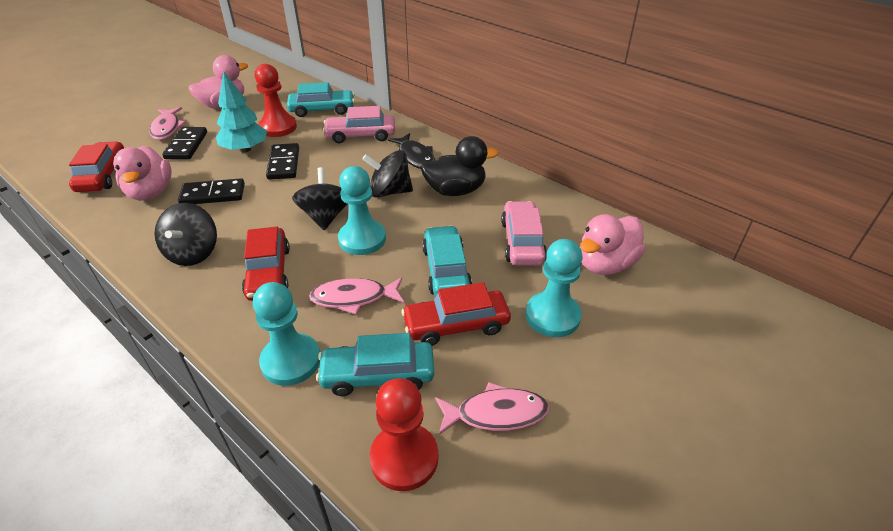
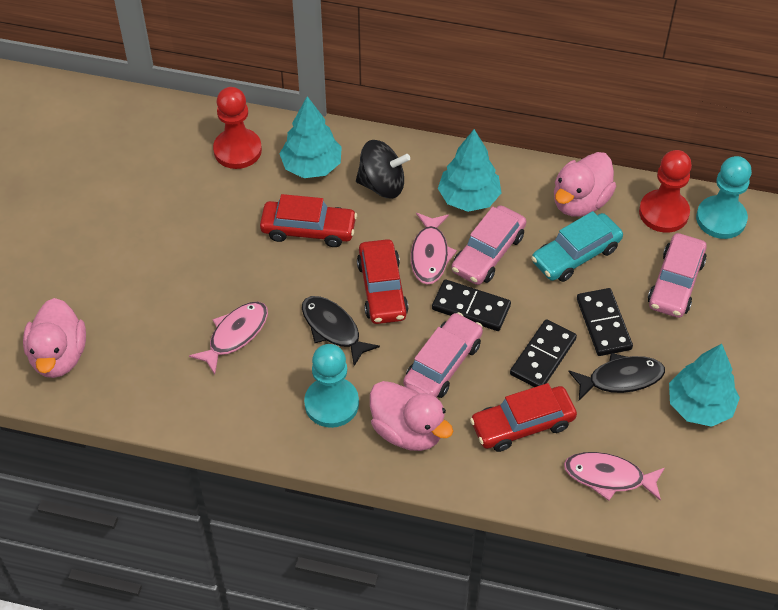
black duck: 1 -> 0
black fish: 1 -> 2
black spinning top: 3 -> 1
pink car: 2 -> 3
turquoise car: 3 -> 1
turquoise pawn: 3 -> 2
turquoise tree: 1 -> 3

